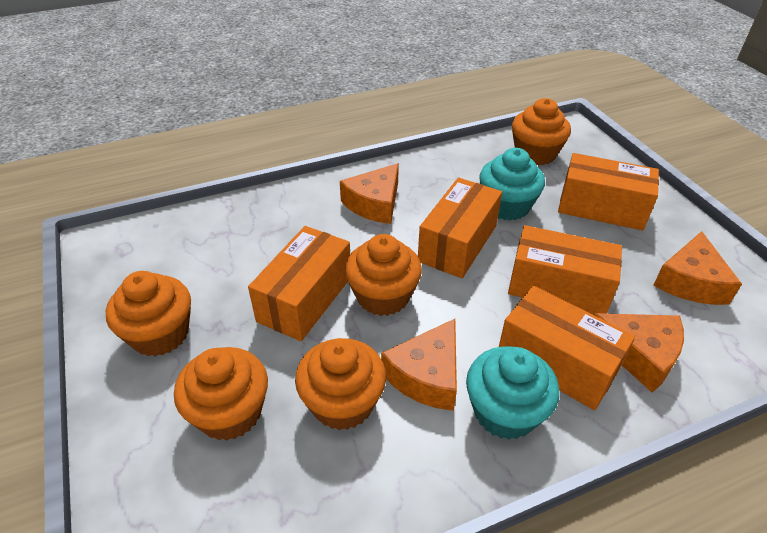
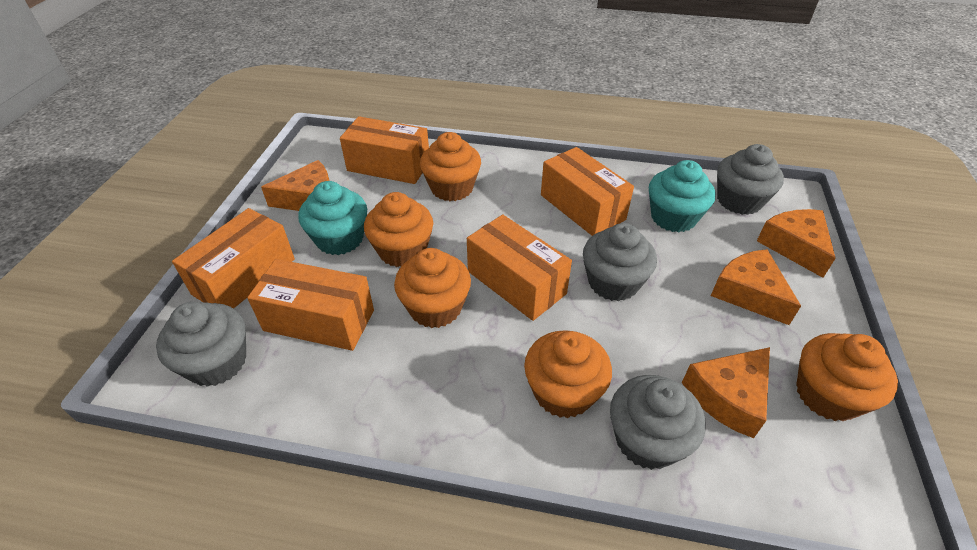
grey cupcake: 0 -> 4

